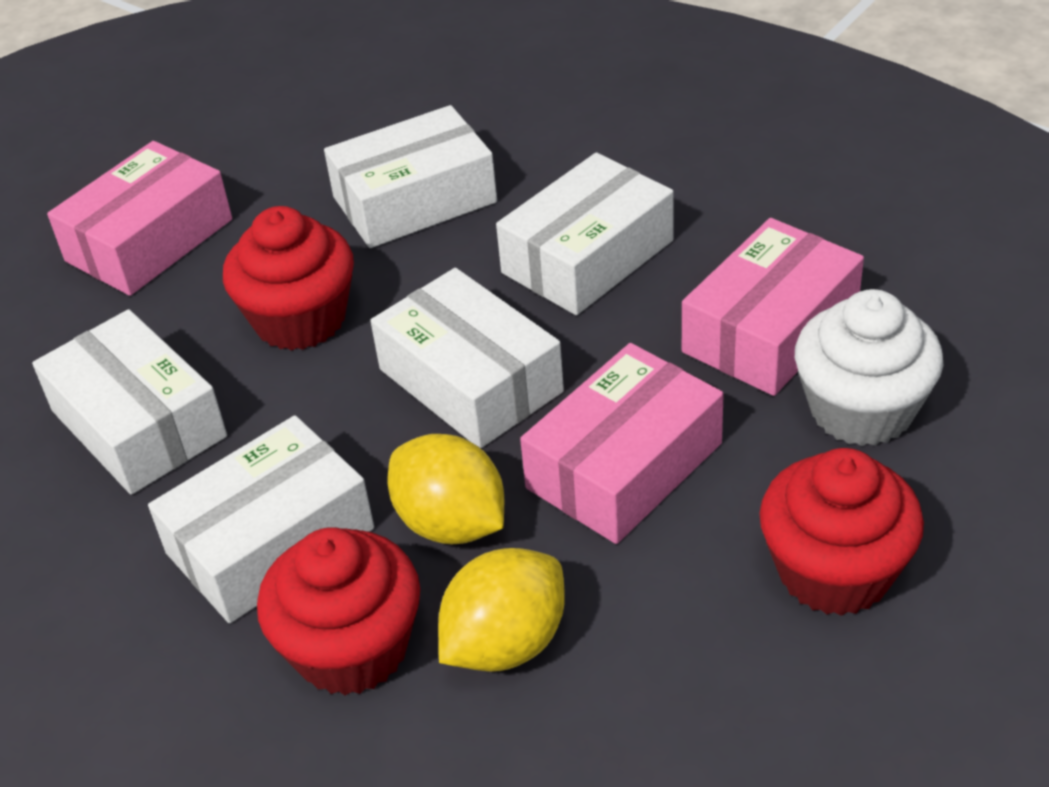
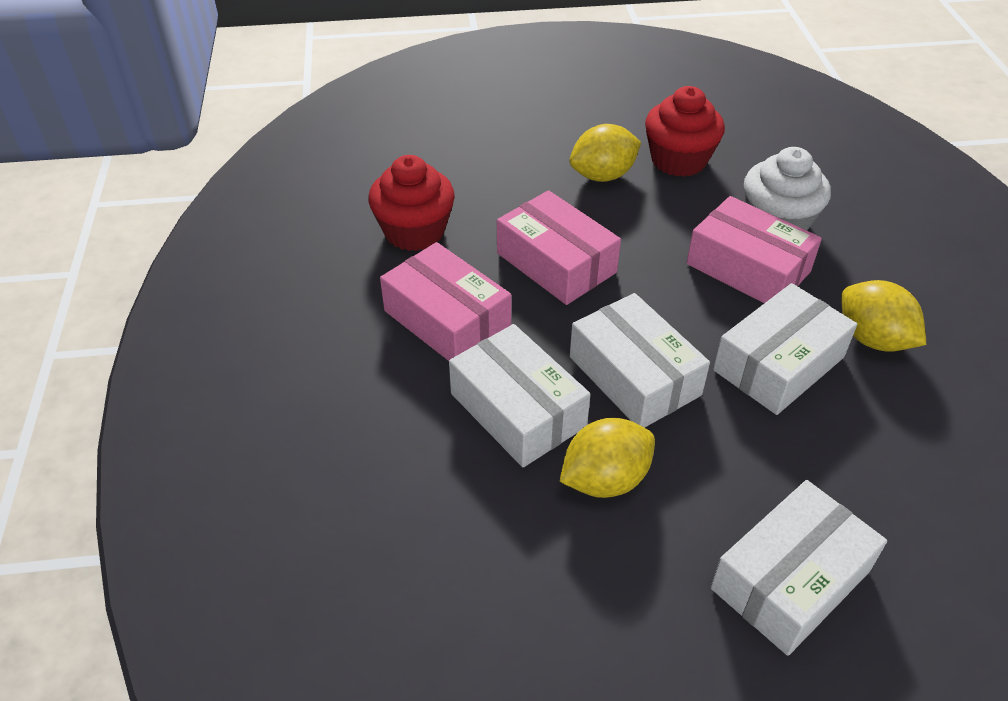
red cupcake: 3 -> 2
white box: 5 -> 4
yellow lemon: 2 -> 3

